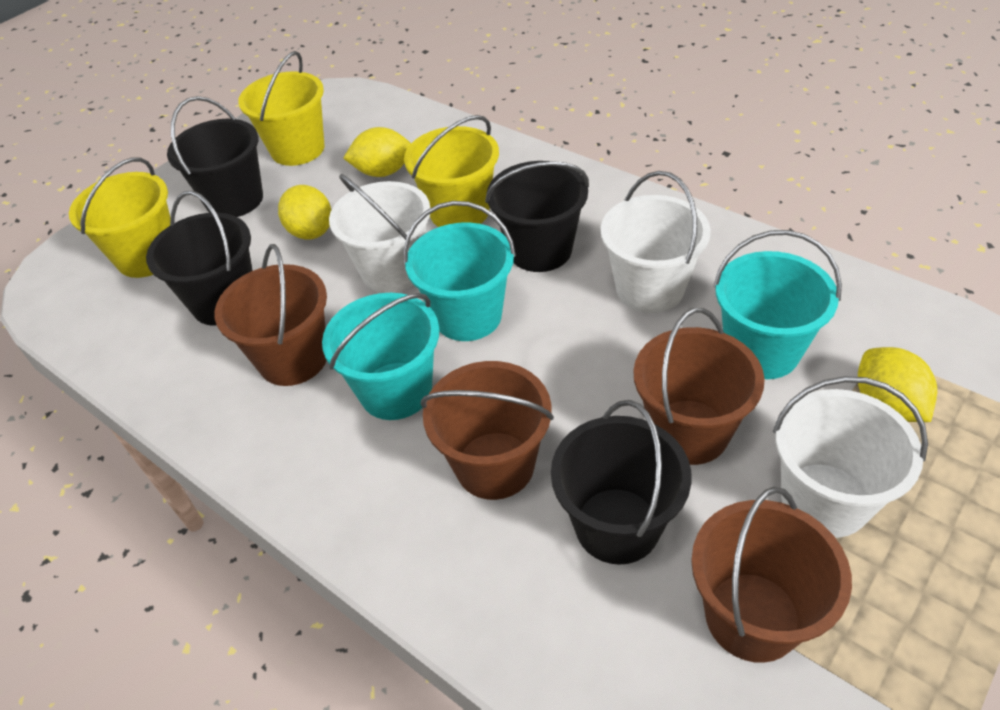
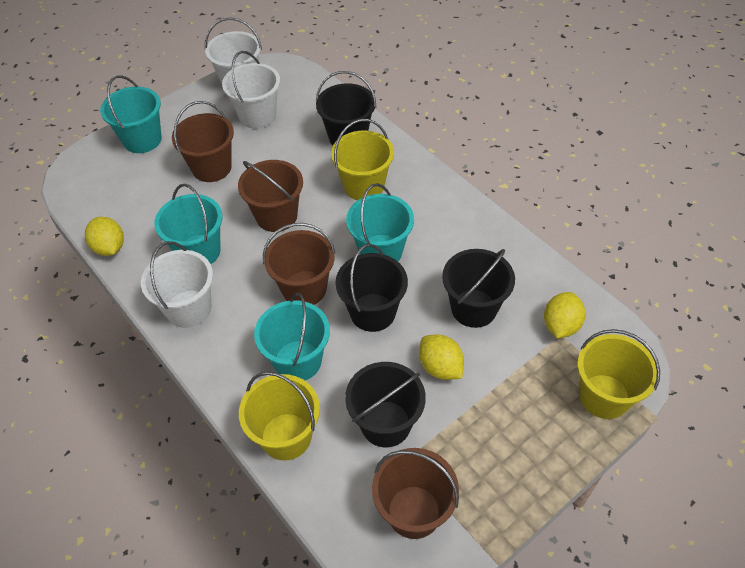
turquoise bucket: 3 -> 4

